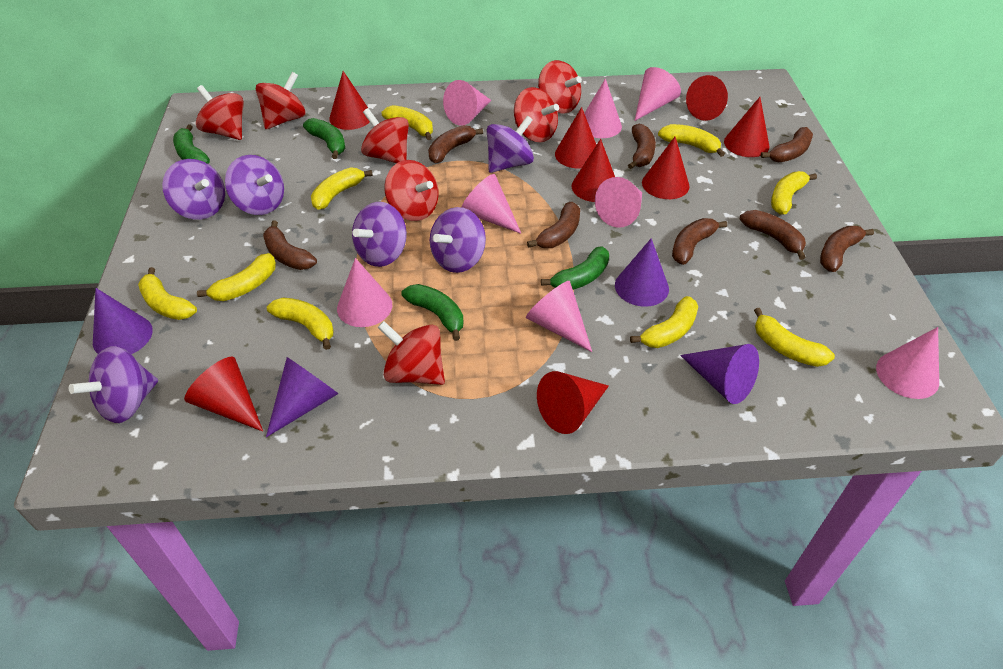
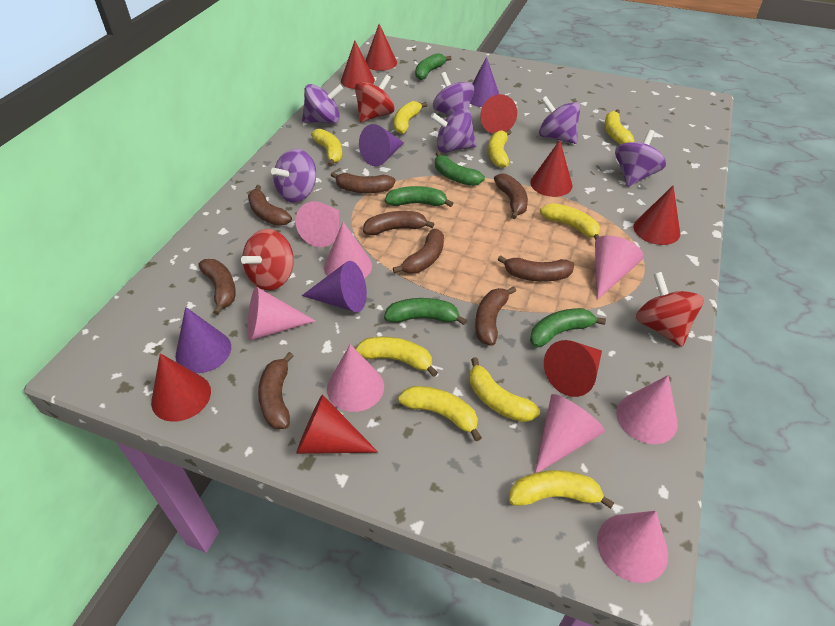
brown banana: 8 -> 9
green banana: 4 -> 5
red spinning top: 7 -> 3

